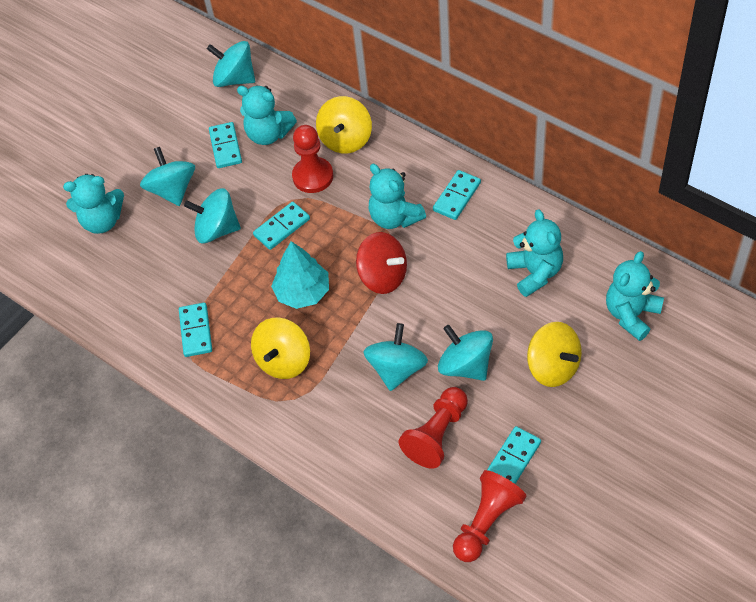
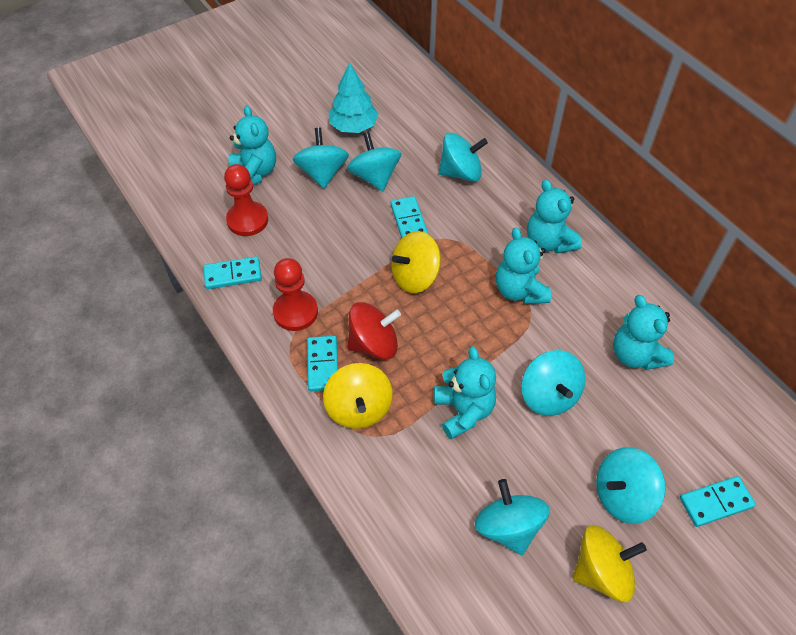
red pawn: 3 -> 2
turquoise domino: 5 -> 4
turquoise spinning top: 5 -> 6

